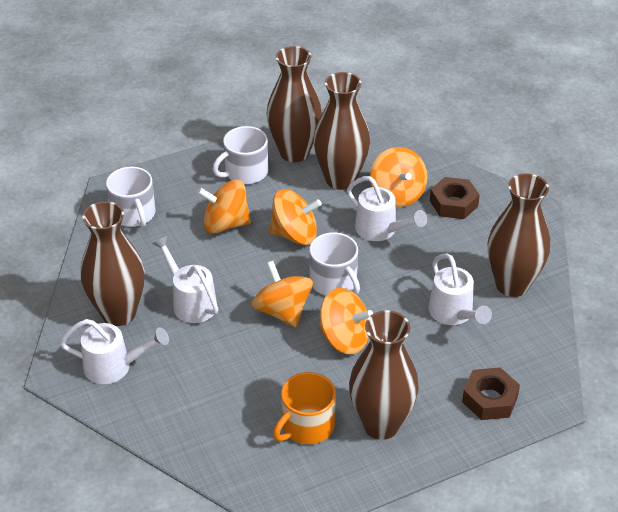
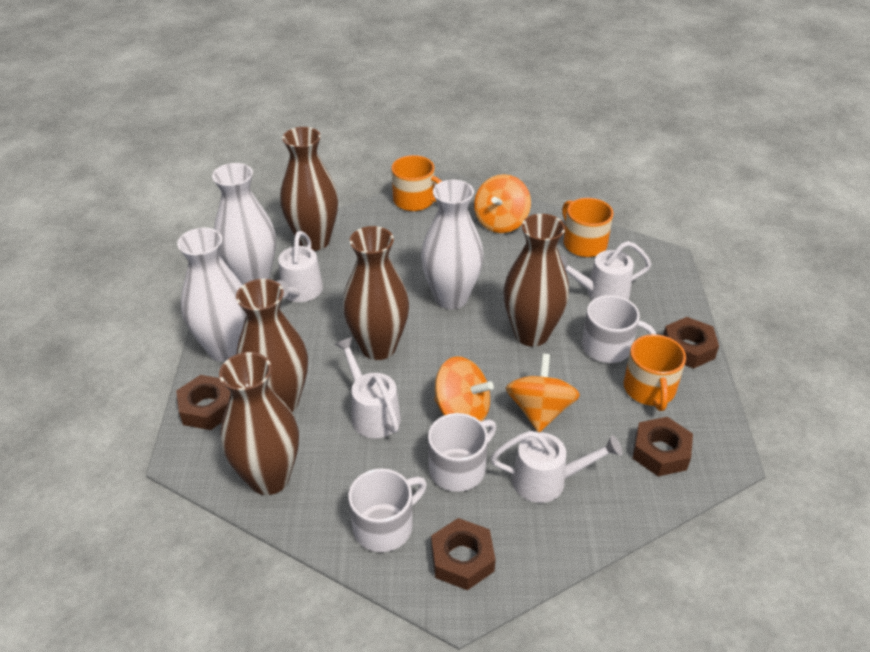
brown nut: 2 -> 4
orange mug: 1 -> 3
orange spinning top: 5 -> 3
white vase: 0 -> 3

